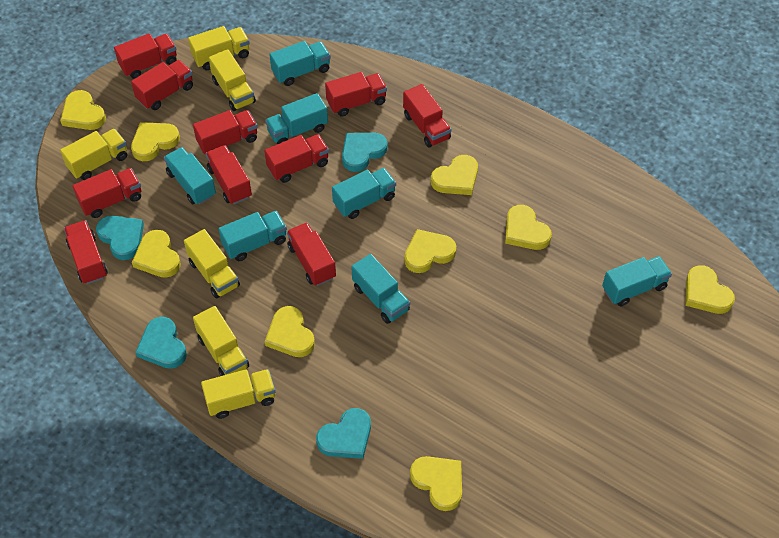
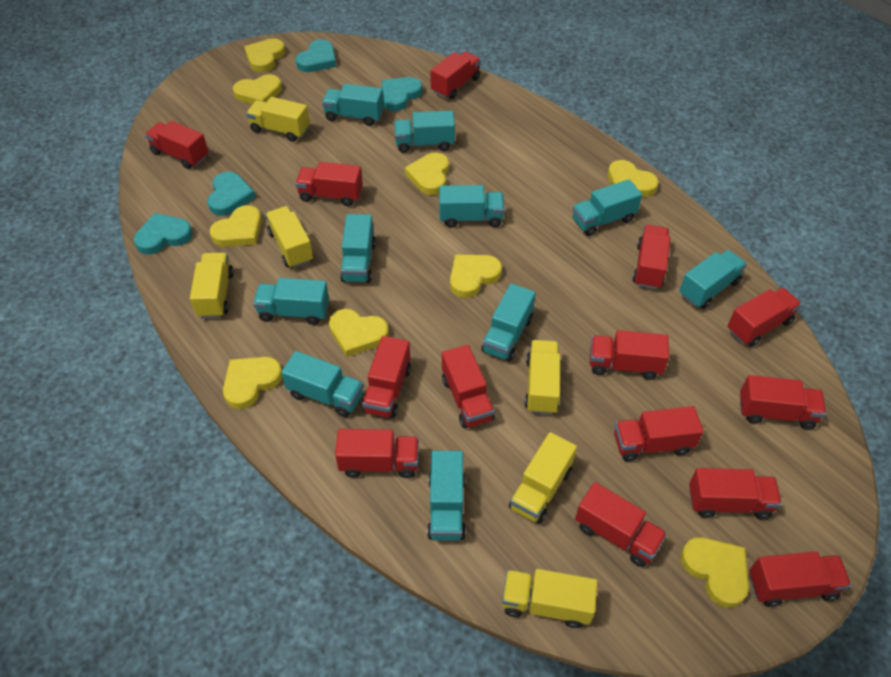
red truck: 10 -> 14
turquoise truck: 7 -> 10

